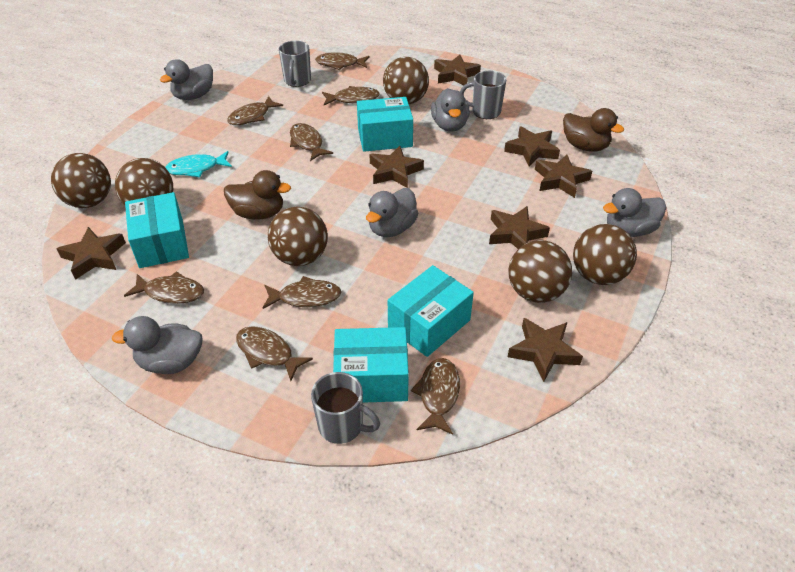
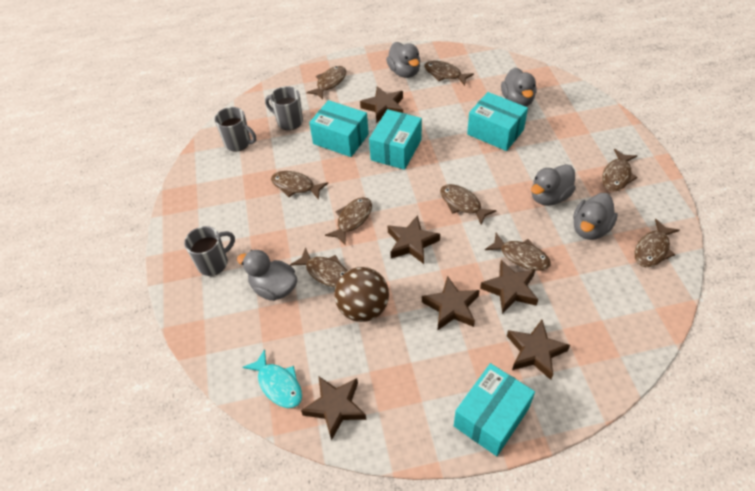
brown ball: 6 -> 1
brown duck: 2 -> 0
brown fish: 8 -> 9
brown star: 7 -> 6

